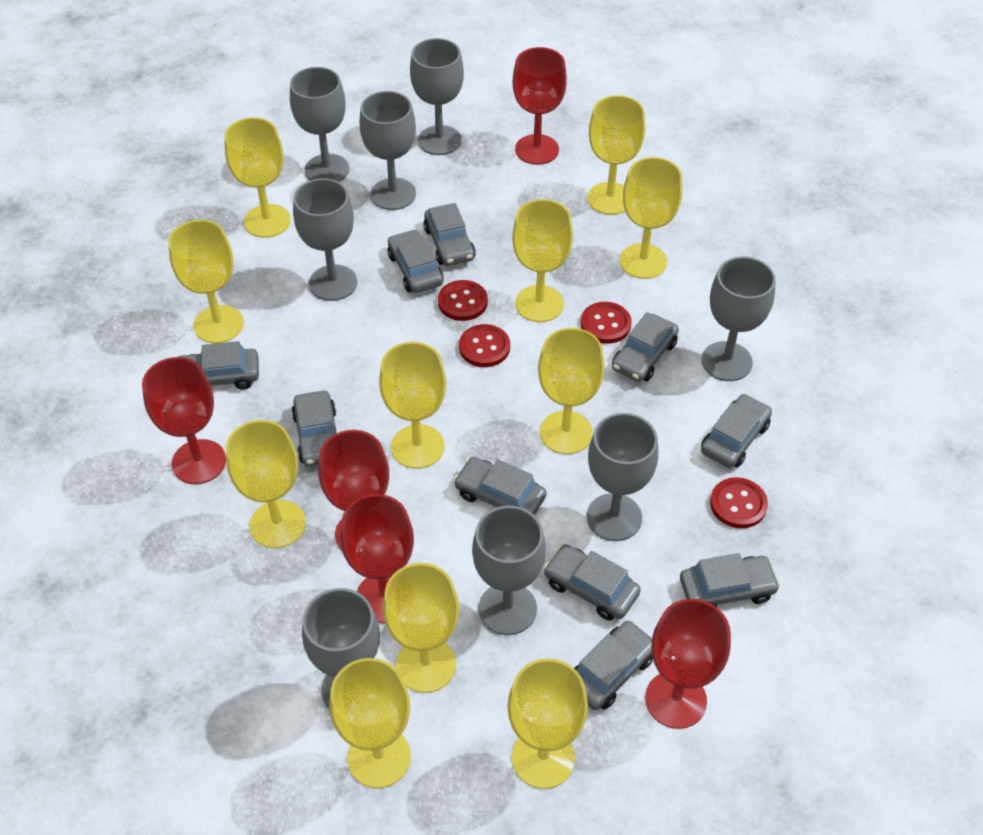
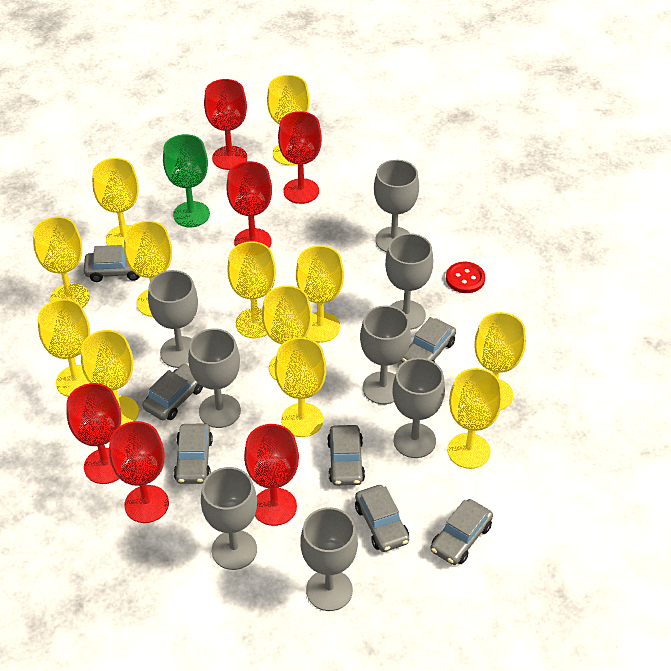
green goblet: 0 -> 1
grey car: 10 -> 7
red button: 4 -> 1
red goblet: 5 -> 6
yellow goblet: 11 -> 12

